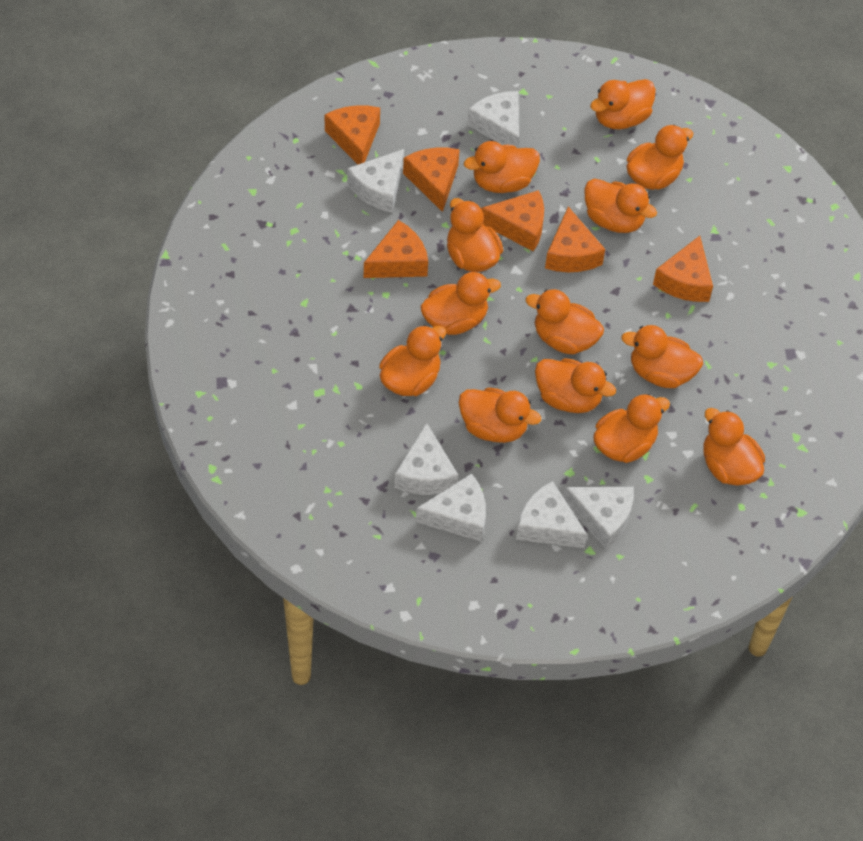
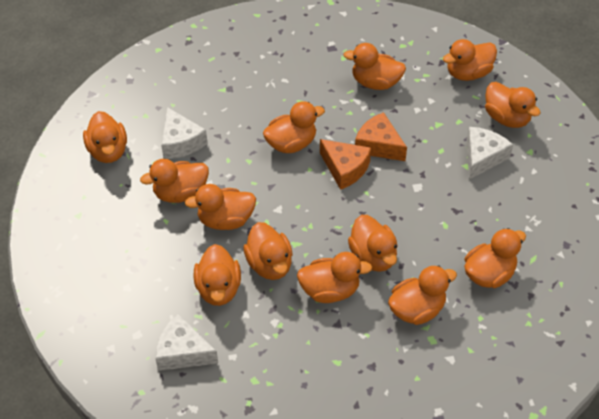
orange cheese: 6 -> 2
white cheese: 6 -> 3

